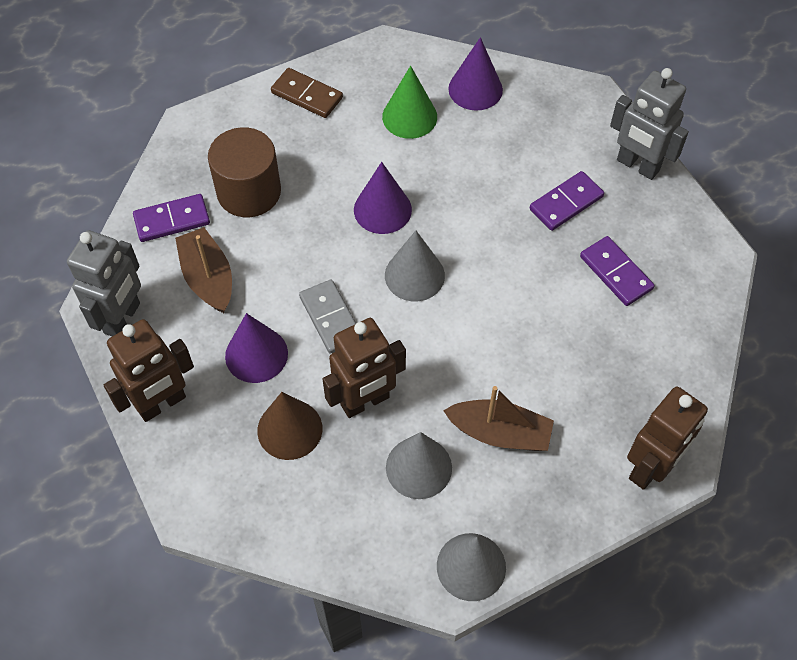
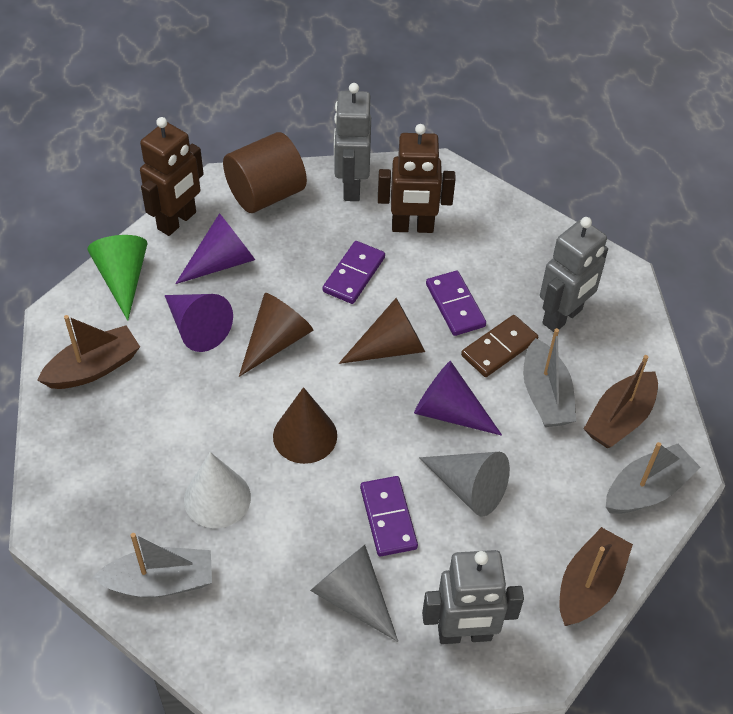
brown boat: 2 -> 3
brown cone: 1 -> 3
brown robot: 3 -> 2
grey boat: 0 -> 3
grey cone: 3 -> 2
grey domino: 1 -> 0
grey robot: 2 -> 3
white cone: 0 -> 1

